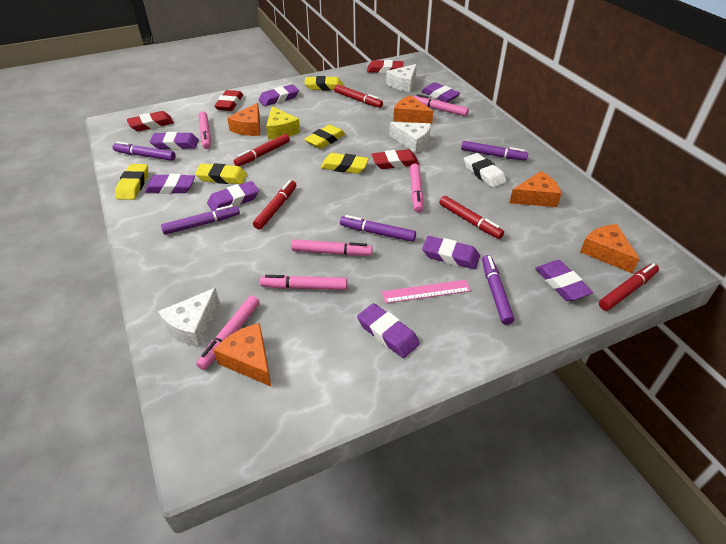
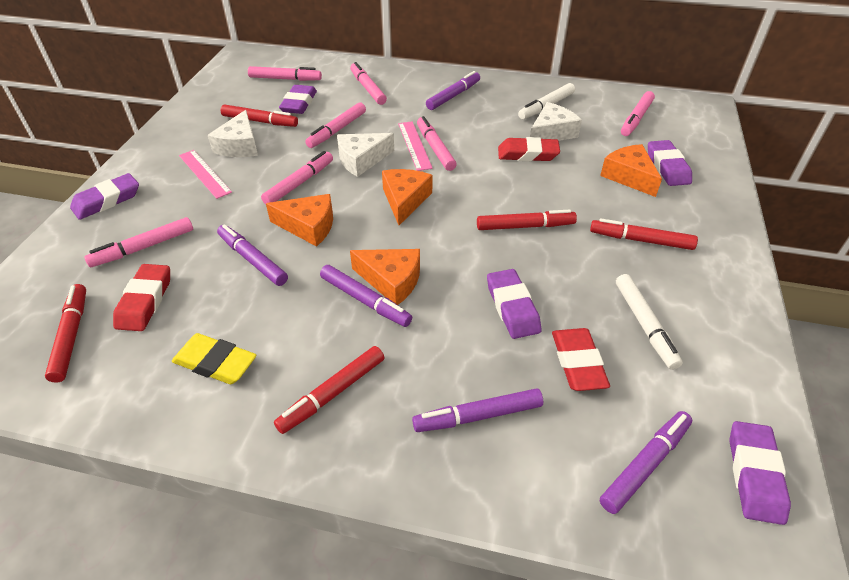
orange cheese: 5 -> 4
pink marker: 6 -> 7
pink ruler: 1 -> 2
purple eraser: 8 -> 5
red eraser: 4 -> 3
white eraser: 1 -> 0
white marker: 0 -> 2
yellow cheese: 1 -> 0
yellow eraser: 5 -> 1

